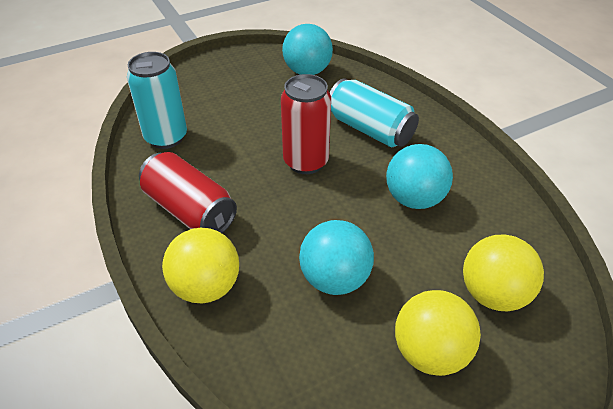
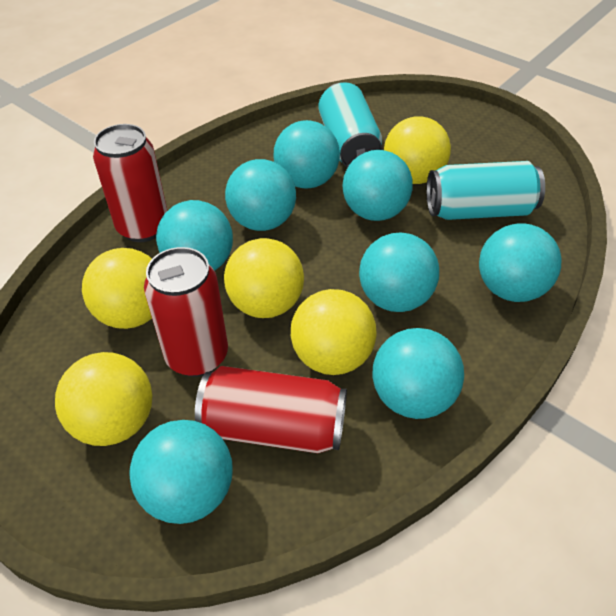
red can: 2 -> 3
turquoise ball: 3 -> 8
yellow ball: 3 -> 5

